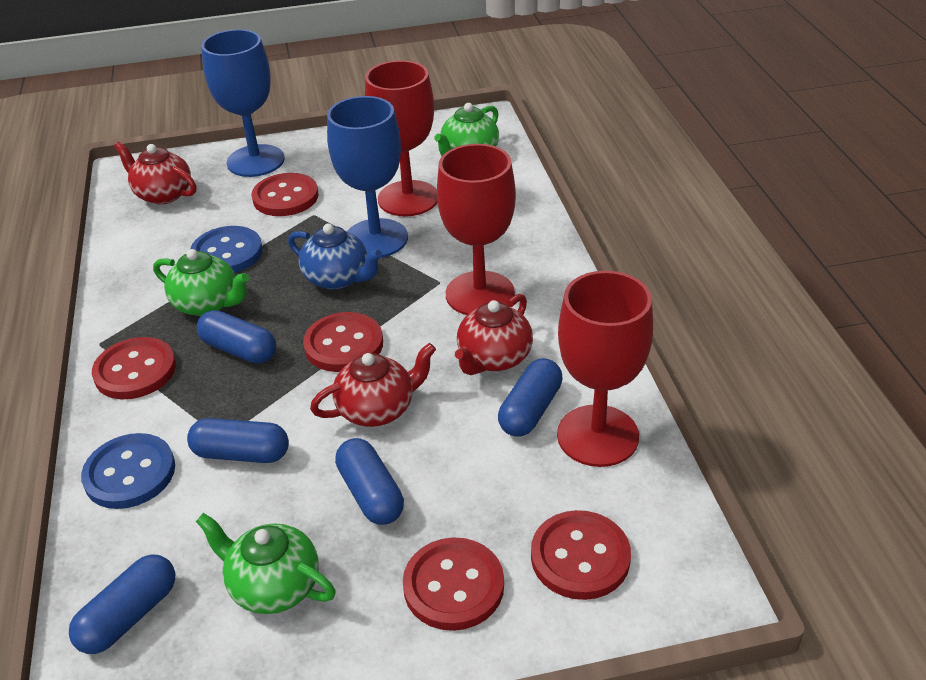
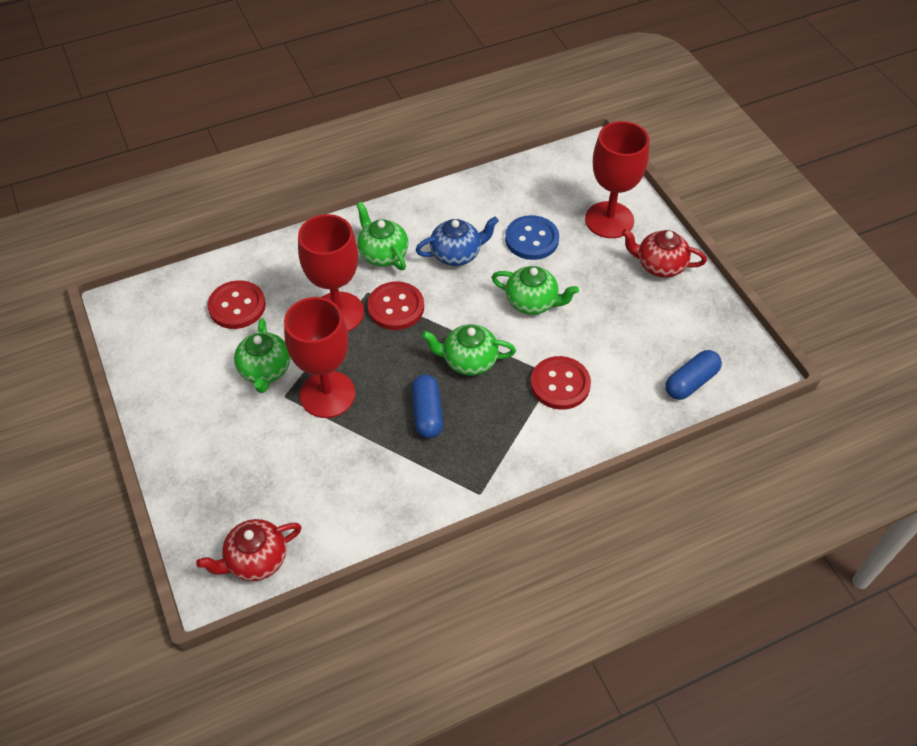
blue button: 2 -> 1
blue capsule: 5 -> 2
blue goblet: 2 -> 0
green teapot: 3 -> 4
red button: 5 -> 3
red teapot: 3 -> 2

